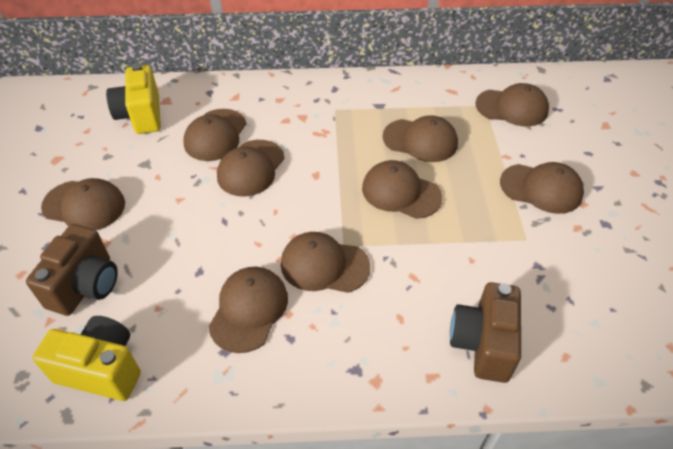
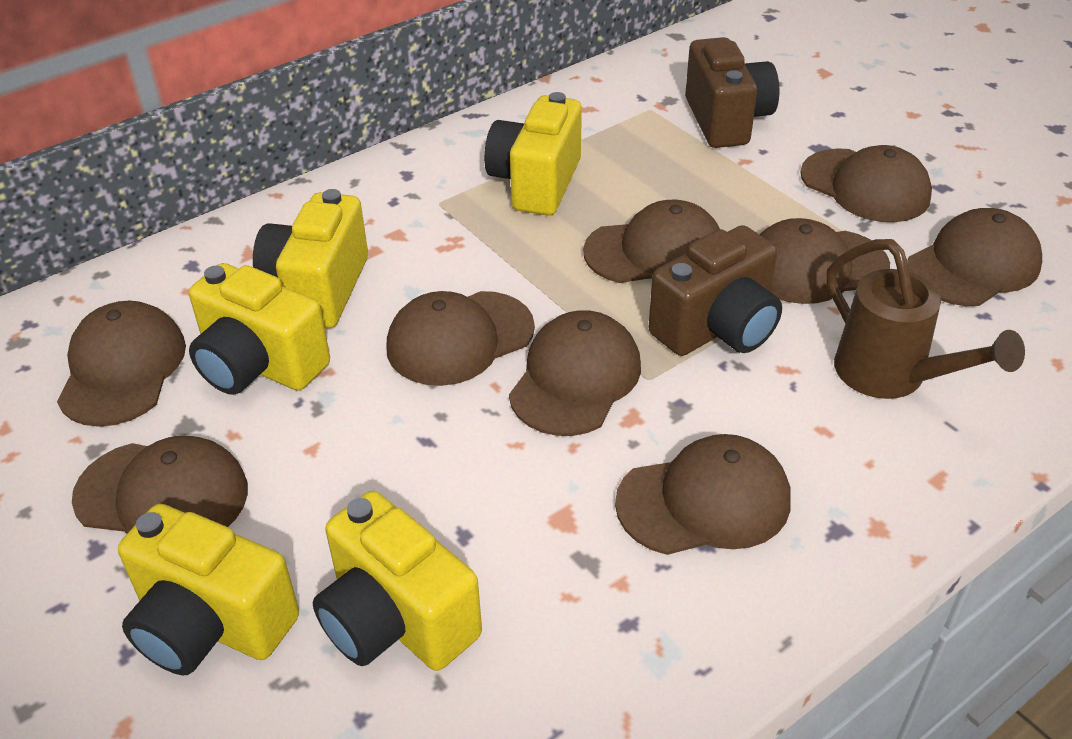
brown watering can: 0 -> 1
yellow camera: 2 -> 5

